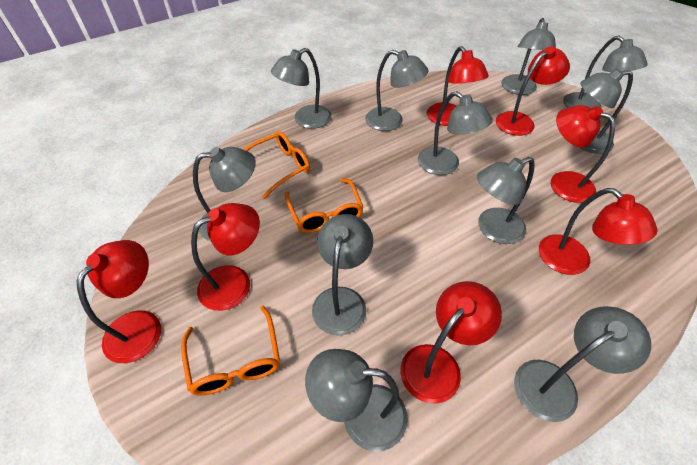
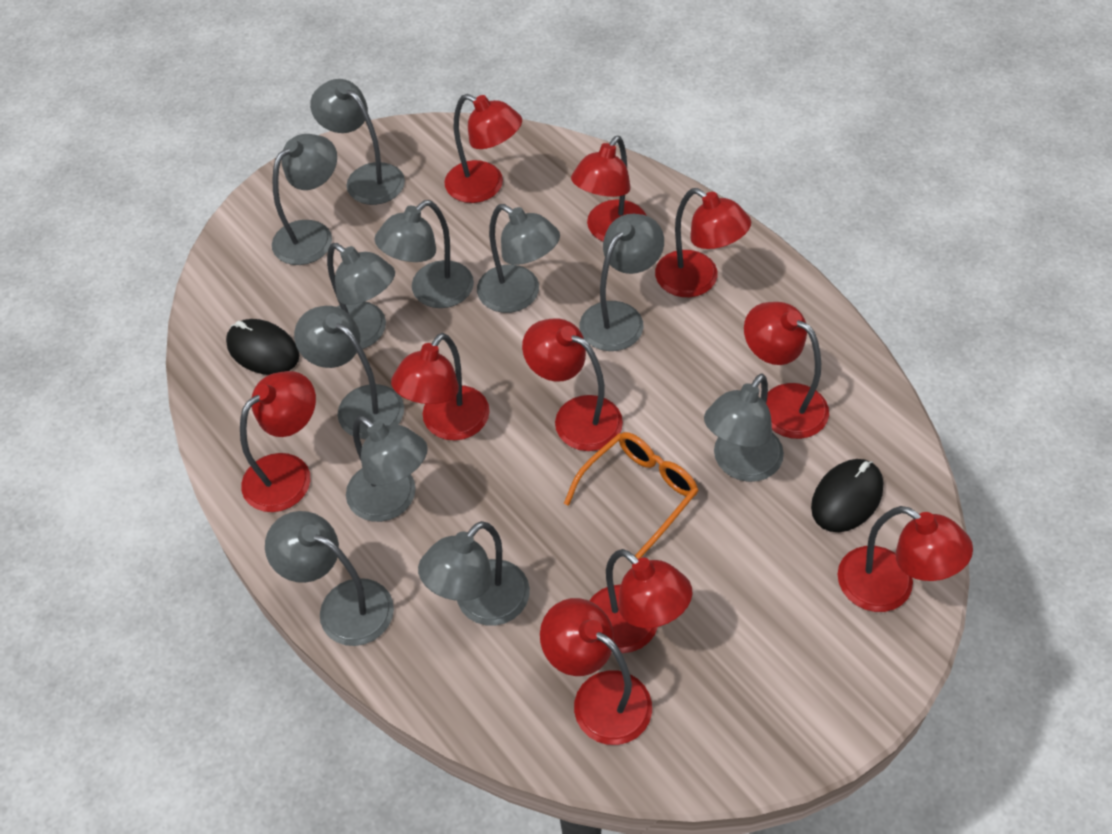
black mouse: 0 -> 2
orange glasses: 3 -> 1
red lamp: 7 -> 10

